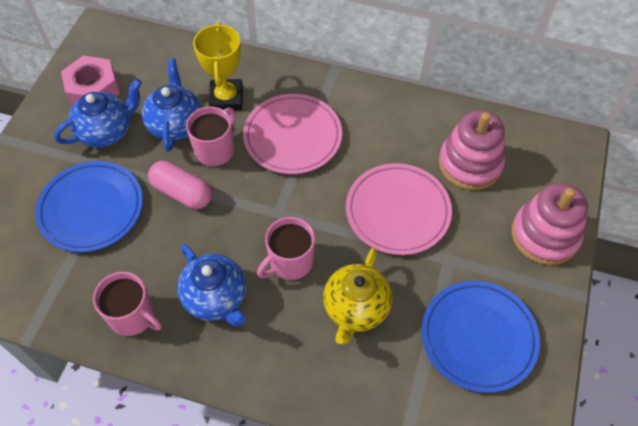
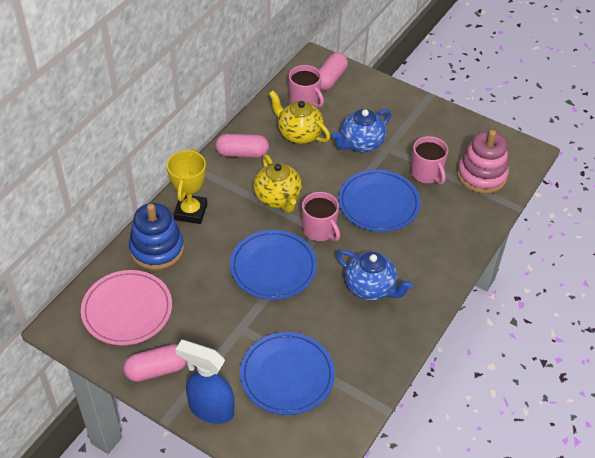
blue plate: 2 -> 3
blue spray bottle: 0 -> 1
blue stacking toy: 0 -> 1
blue teapot: 3 -> 2
pink capsule: 1 -> 3
pink nut: 1 -> 0
pink plate: 2 -> 1
pink stacking toy: 2 -> 1
yellow teapot: 1 -> 2

